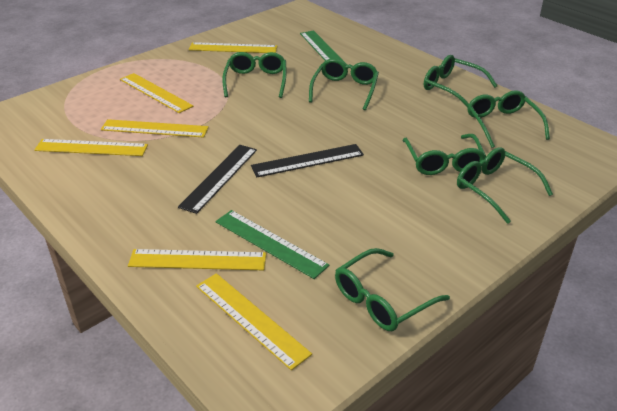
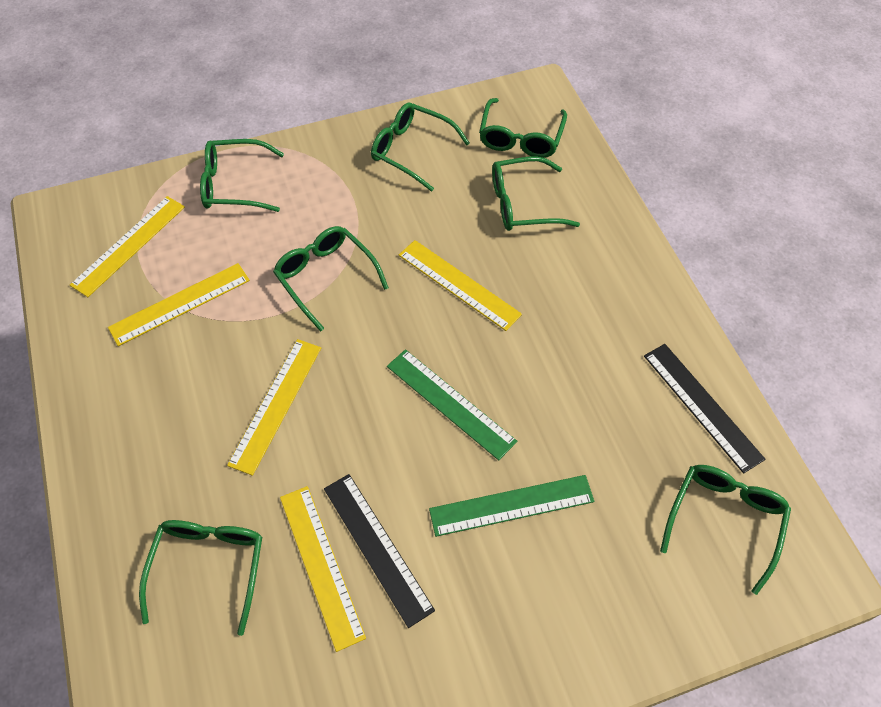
yellow ruler: 6 -> 5

